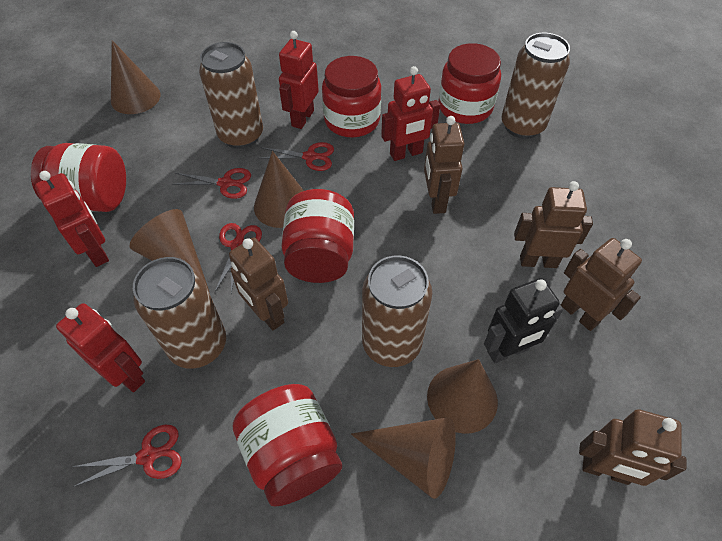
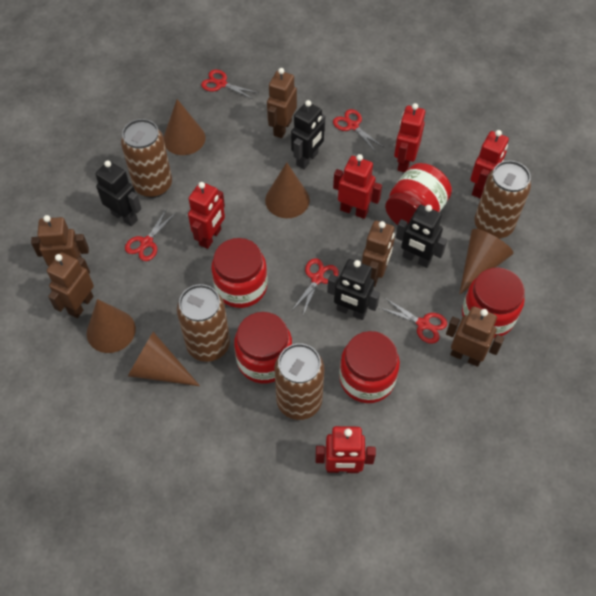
black robot: 1 -> 4
red robot: 4 -> 5
red scissors: 4 -> 5

